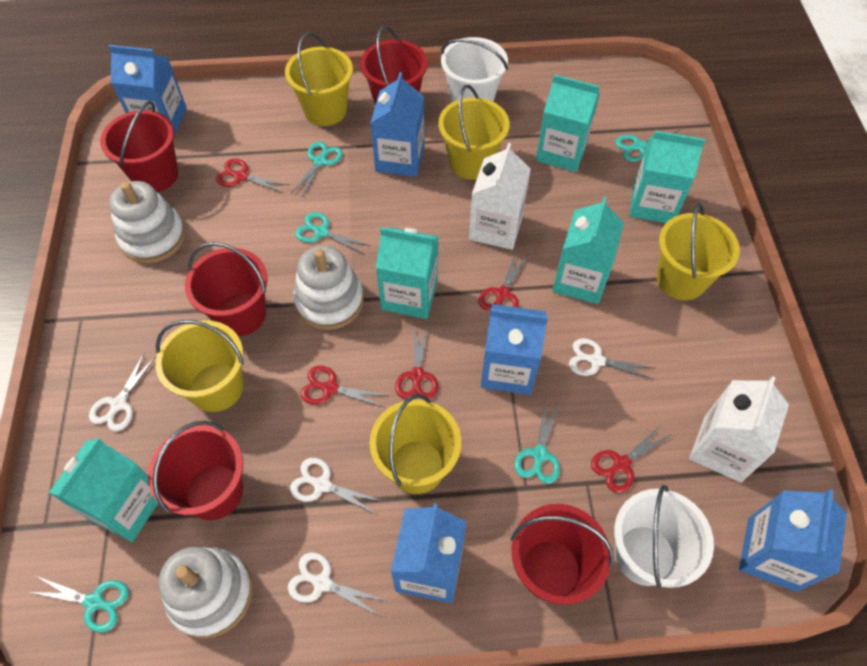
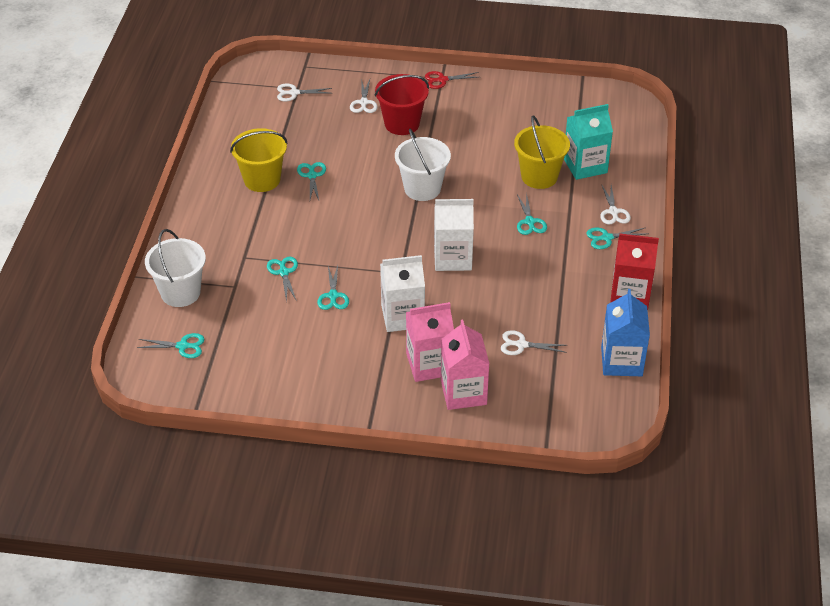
blue carton: 5 -> 1
pink carton: 0 -> 2
red bucket: 5 -> 1
red carton: 0 -> 1
red scissors: 5 -> 1
turquoise carton: 5 -> 1
turquoise scissors: 5 -> 6
white stacking toy: 3 -> 0
yellow bucket: 5 -> 2

